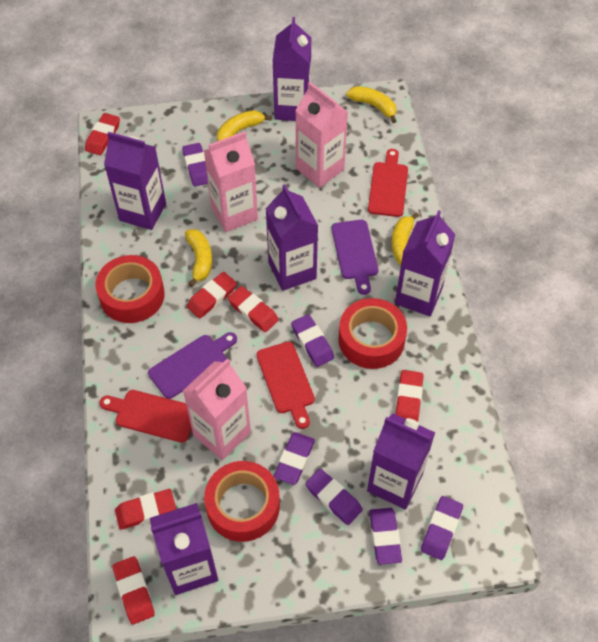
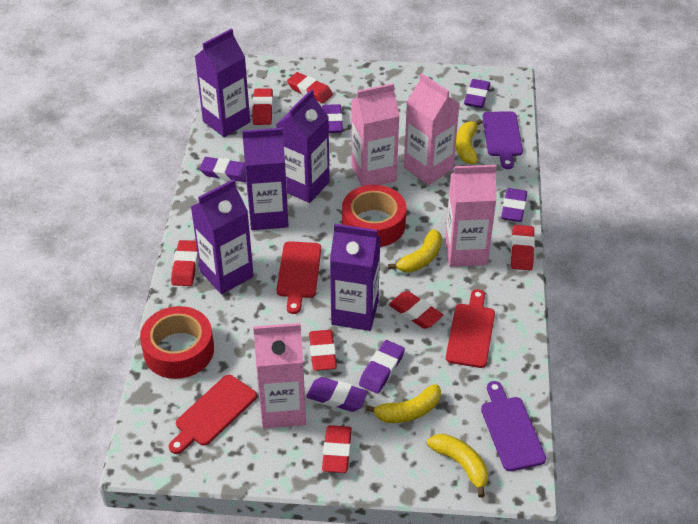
pink carton: 3 -> 4
purple carton: 6 -> 5
red eraser: 6 -> 7
red tape: 3 -> 2

